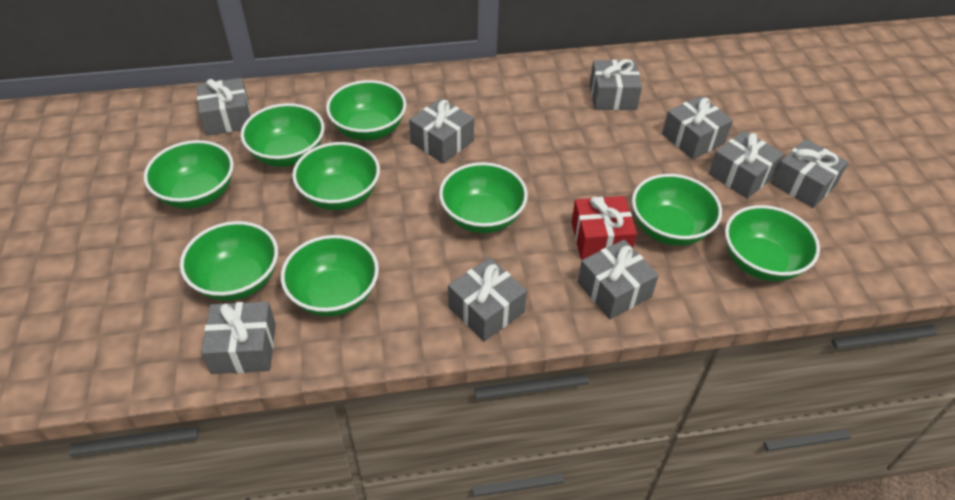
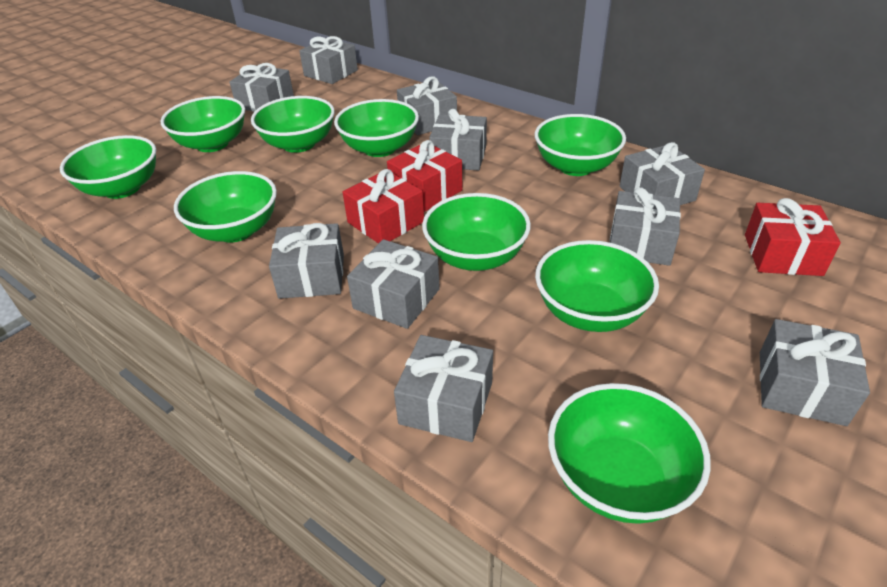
grey gift: 9 -> 10
red gift: 1 -> 3

